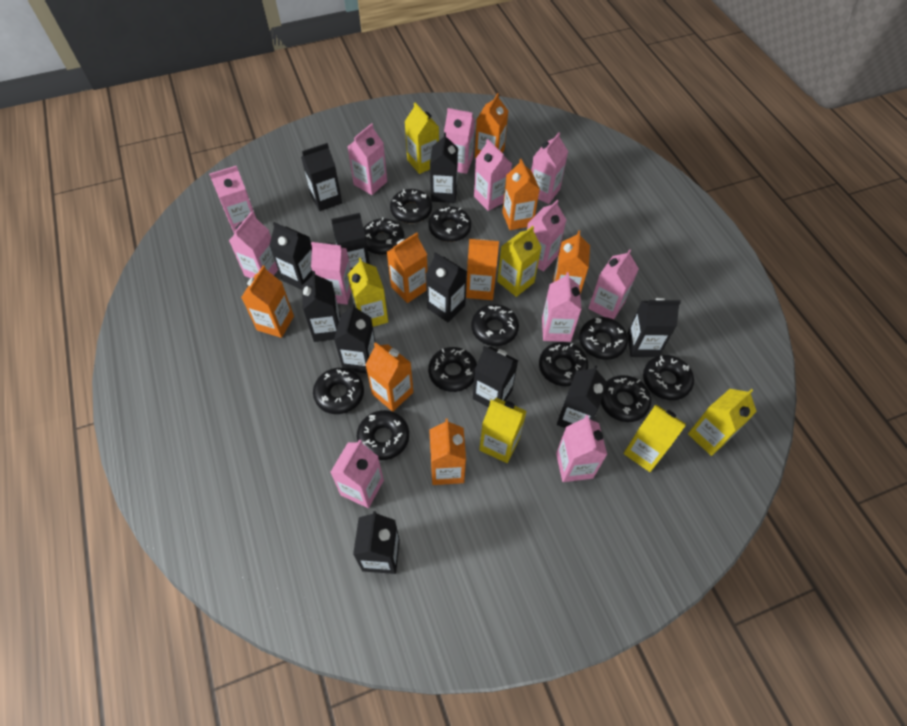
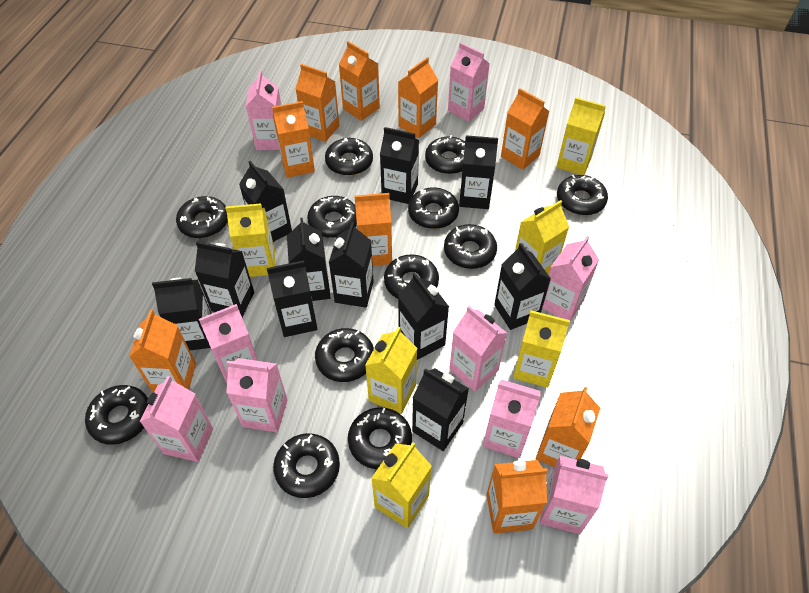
black donut: 11 -> 12
orange carton: 8 -> 9
pink carton: 12 -> 9

